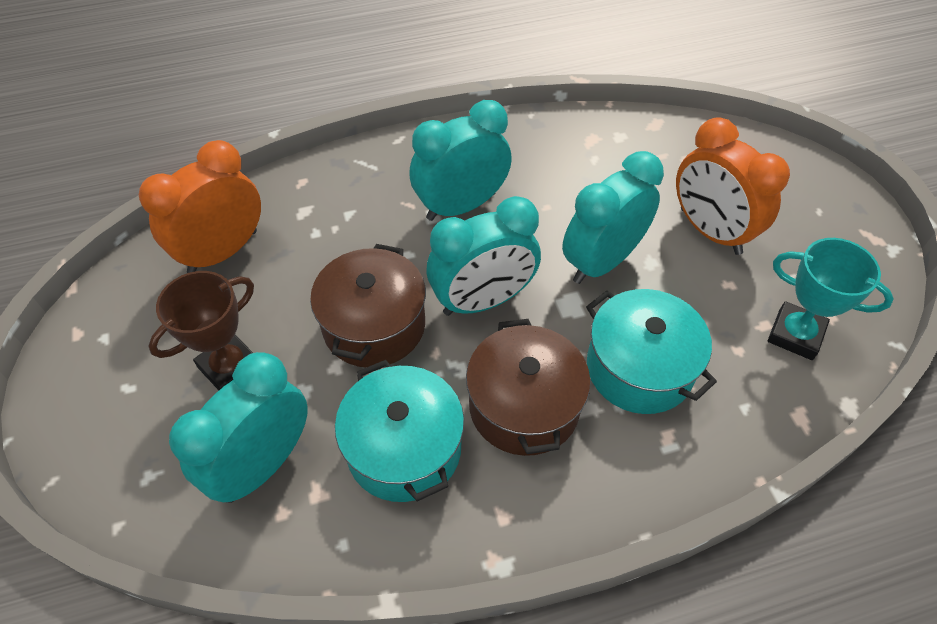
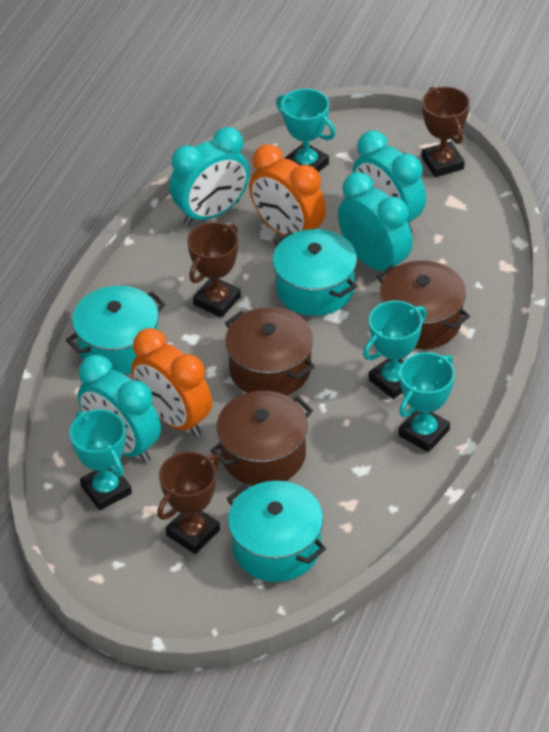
brown pot: 2 -> 3
brown trophy: 1 -> 3
turquoise pot: 2 -> 3
turquoise trophy: 1 -> 4

